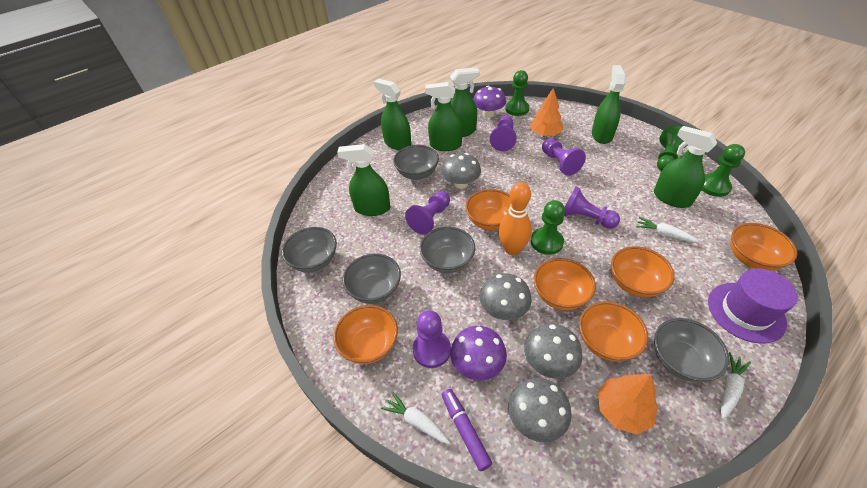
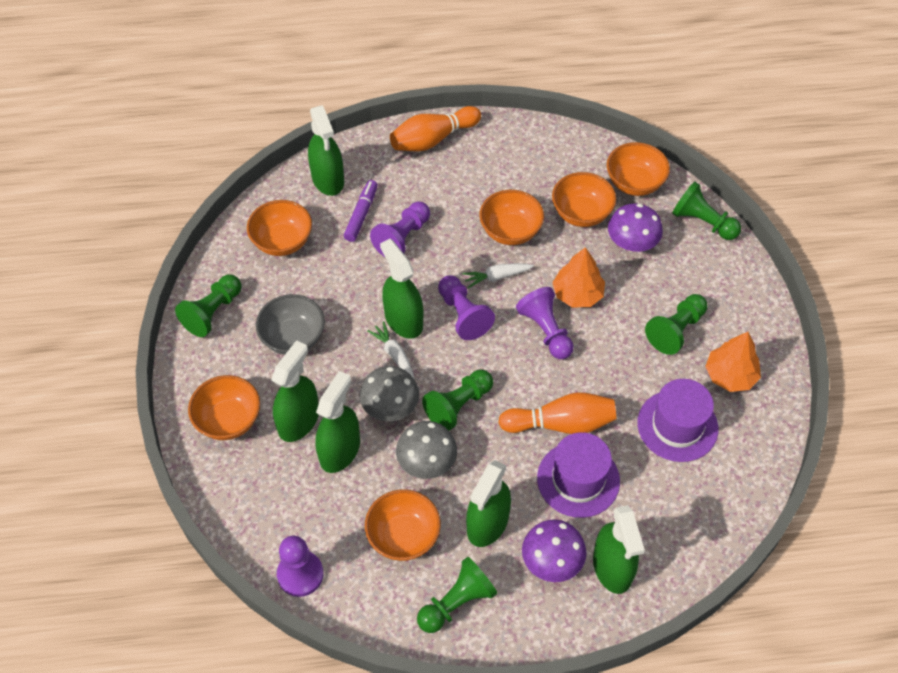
green pawn: 4 -> 5
grey bowl: 5 -> 1
grey mushroom: 4 -> 2
orange bowling pin: 1 -> 2
purple hat: 1 -> 2
purple pawn: 5 -> 4
white carrot: 3 -> 2

